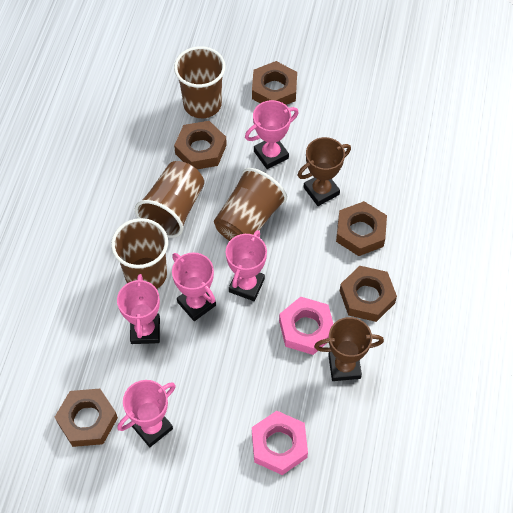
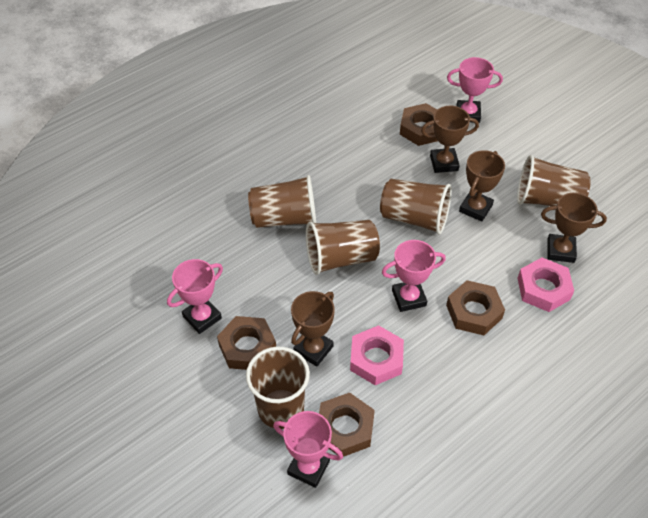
brown cup: 4 -> 5
brown nut: 5 -> 4
brown trophy: 2 -> 4
pink trophy: 5 -> 4

